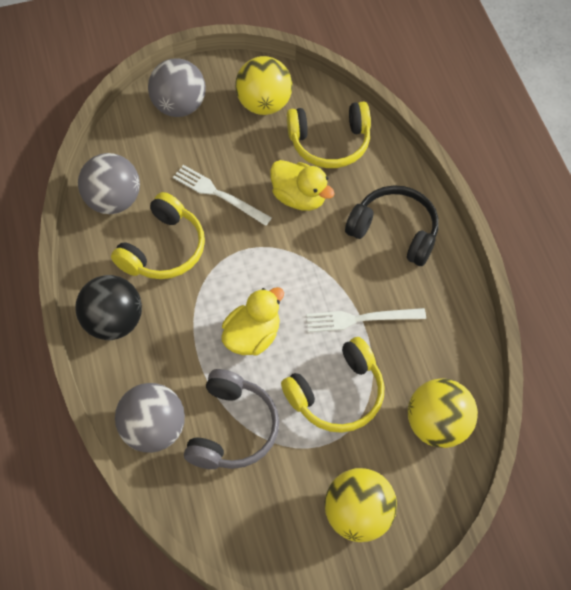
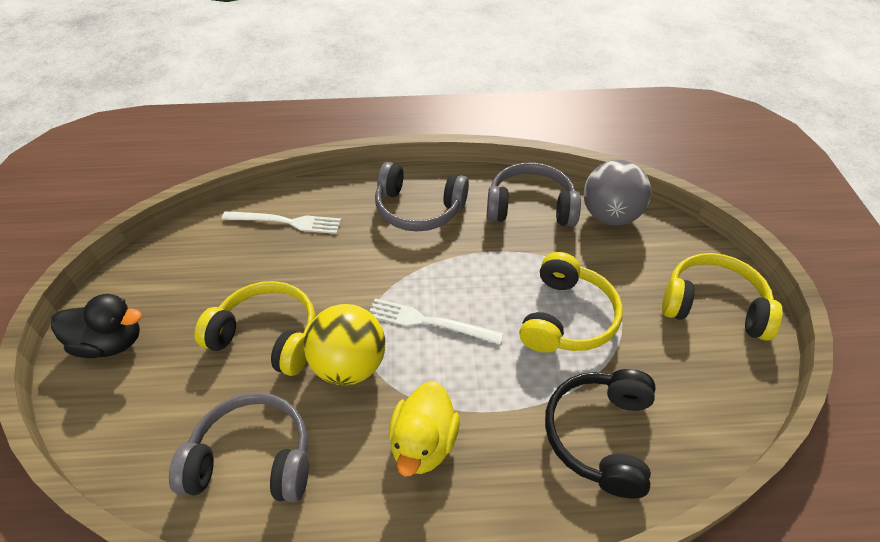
black ball: 1 -> 0
black duck: 0 -> 1
grey ball: 3 -> 1
grey headphones: 1 -> 3
yellow ball: 3 -> 1
yellow duck: 2 -> 1

